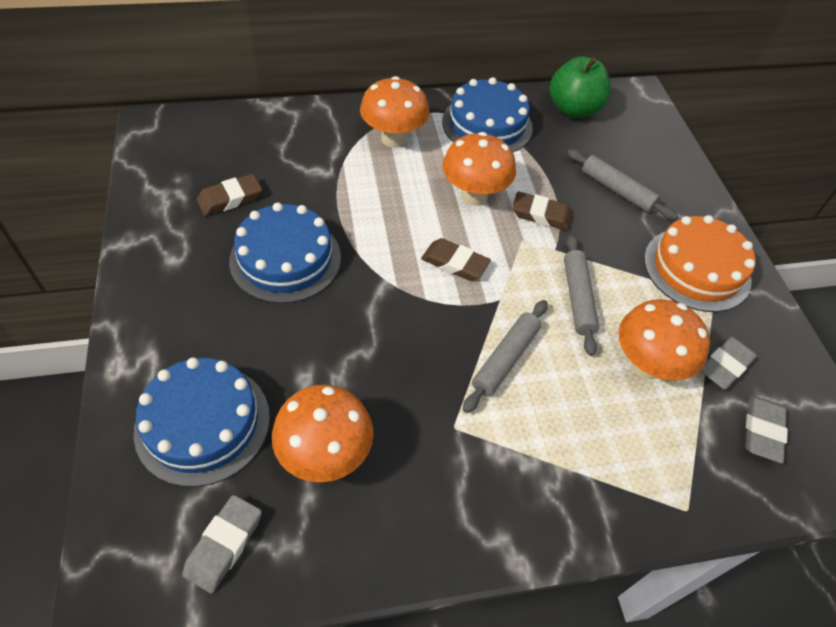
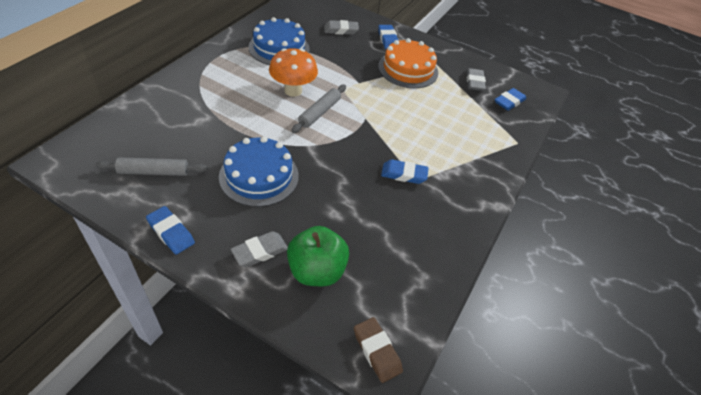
blue cake: 3 -> 2
blue eraser: 0 -> 4
brown eraser: 3 -> 1
grey rolling pin: 3 -> 2
orange mushroom: 4 -> 1

